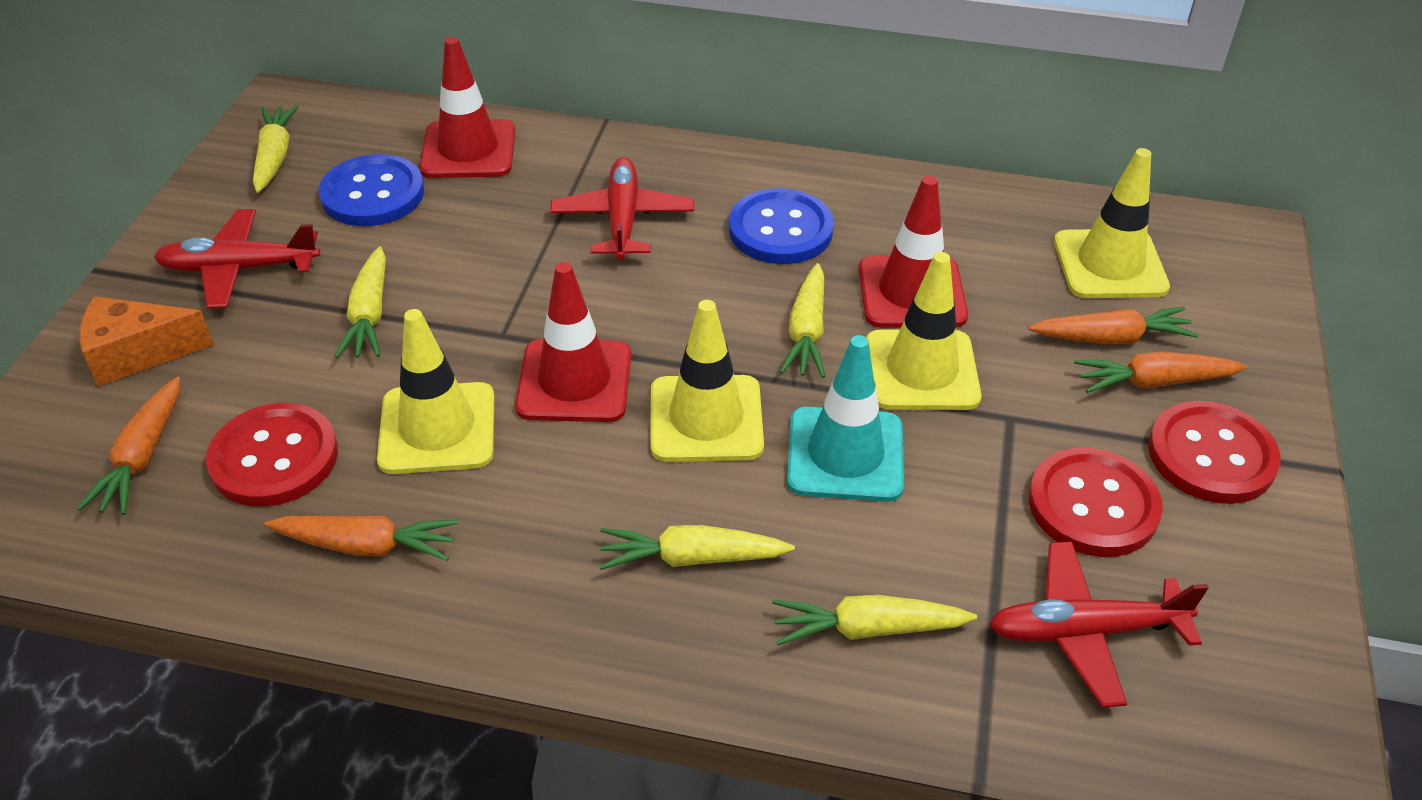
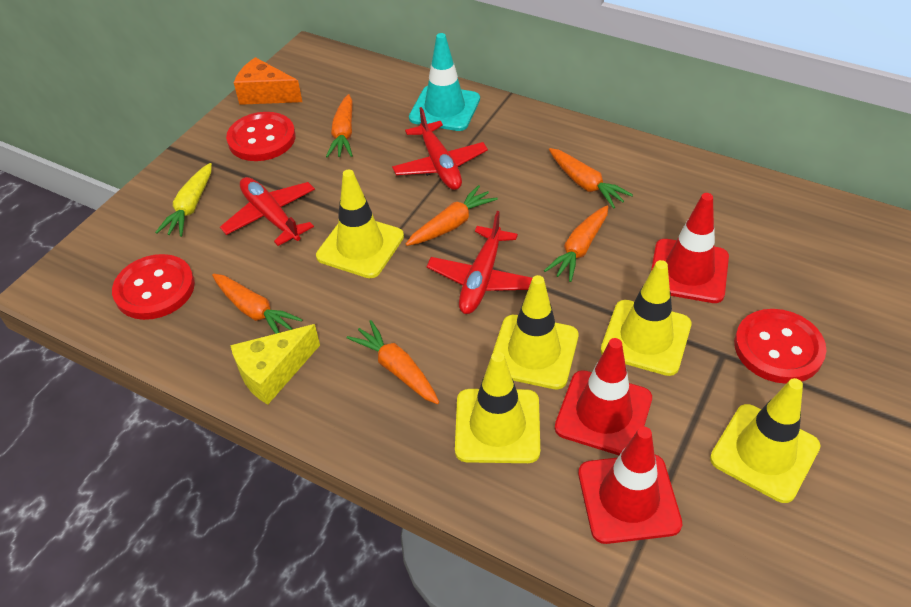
blue button: 2 -> 0
orange carrot: 4 -> 6
yellow carrot: 5 -> 1
yellow cheese: 0 -> 1
yellow traffic cone: 4 -> 5

